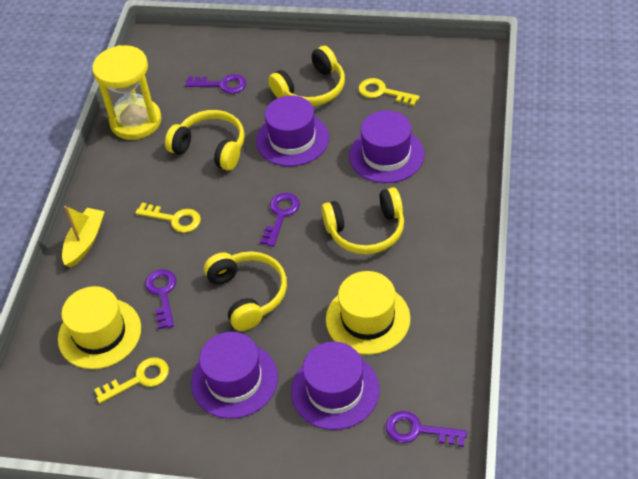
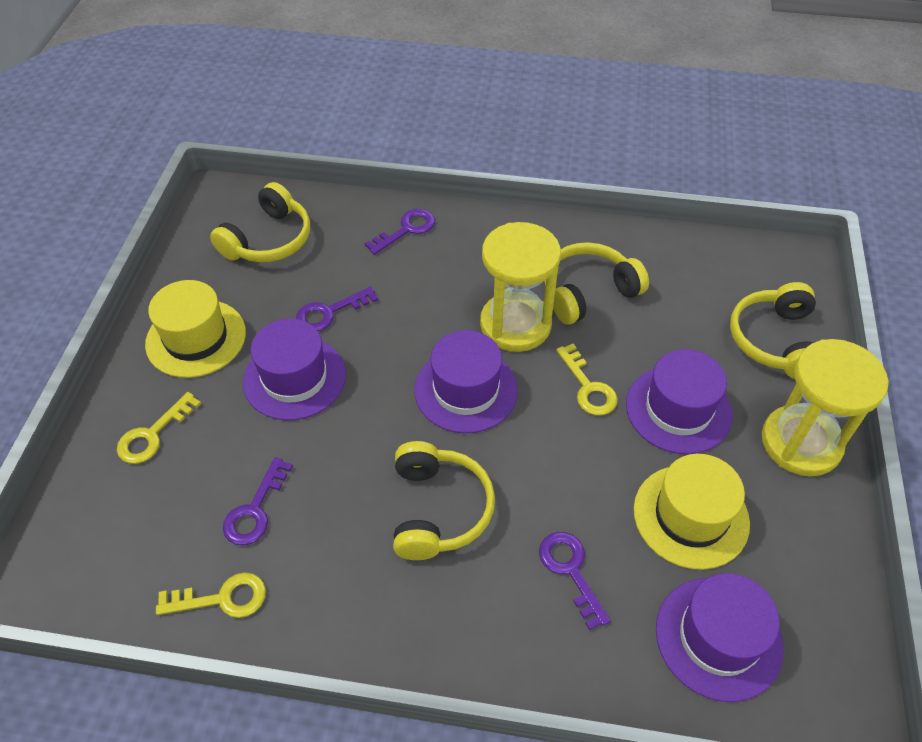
yellow boat: 1 -> 0
yellow hourglass: 1 -> 2

